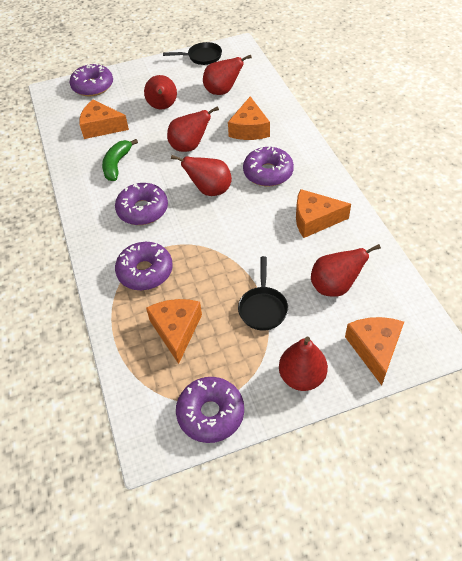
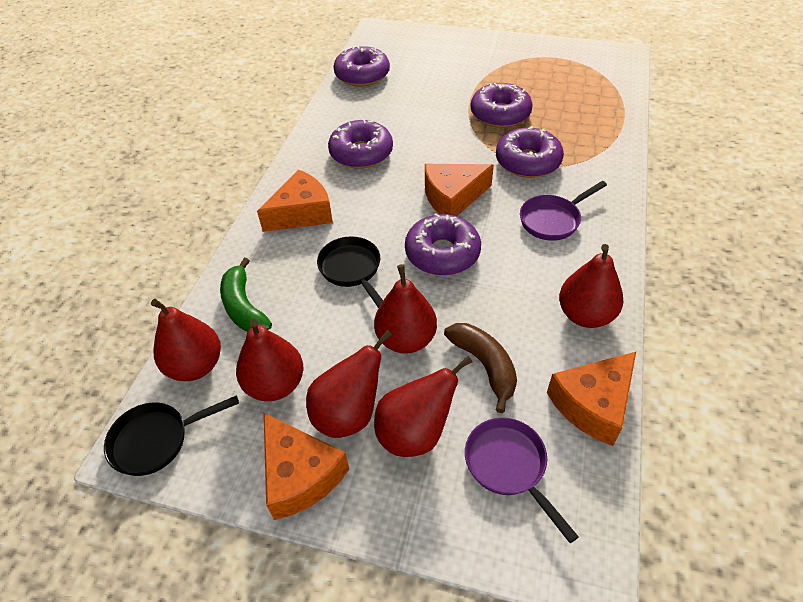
brown banana: 0 -> 1
orange cheese: 5 -> 4
purple pan: 0 -> 2

